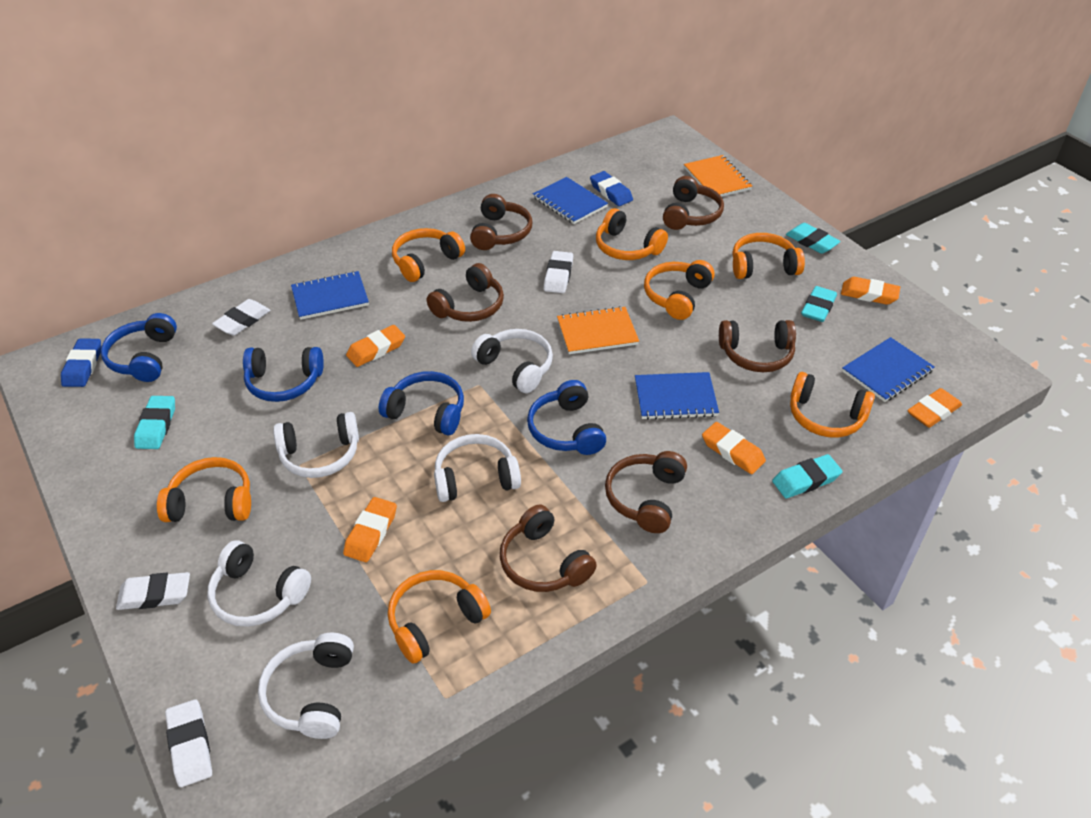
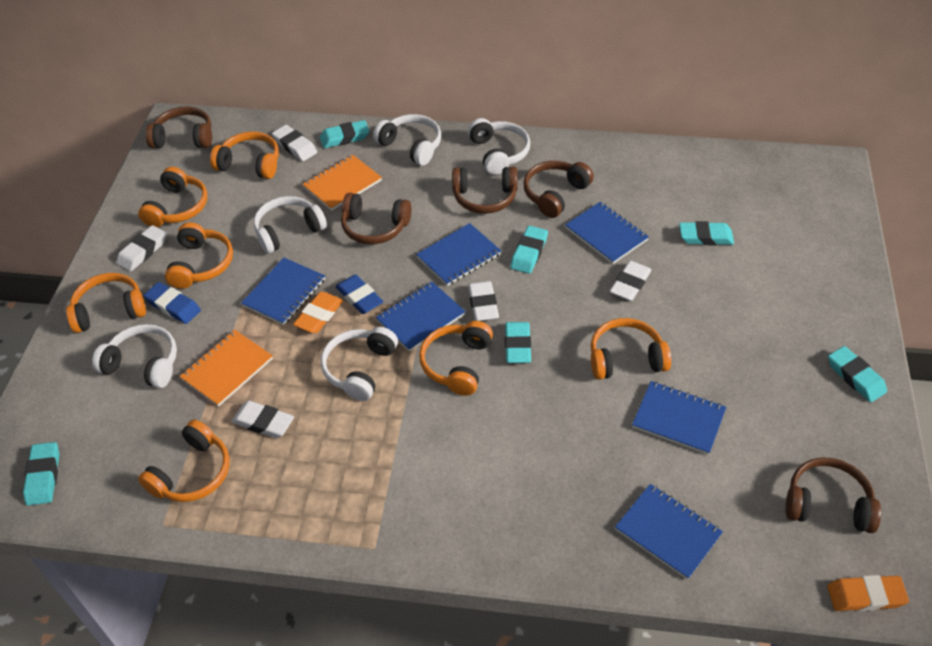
blue headphones: 4 -> 0
blue notebook: 4 -> 6
brown headphones: 6 -> 5
orange eraser: 5 -> 2
turquoise eraser: 4 -> 6
white eraser: 4 -> 5

